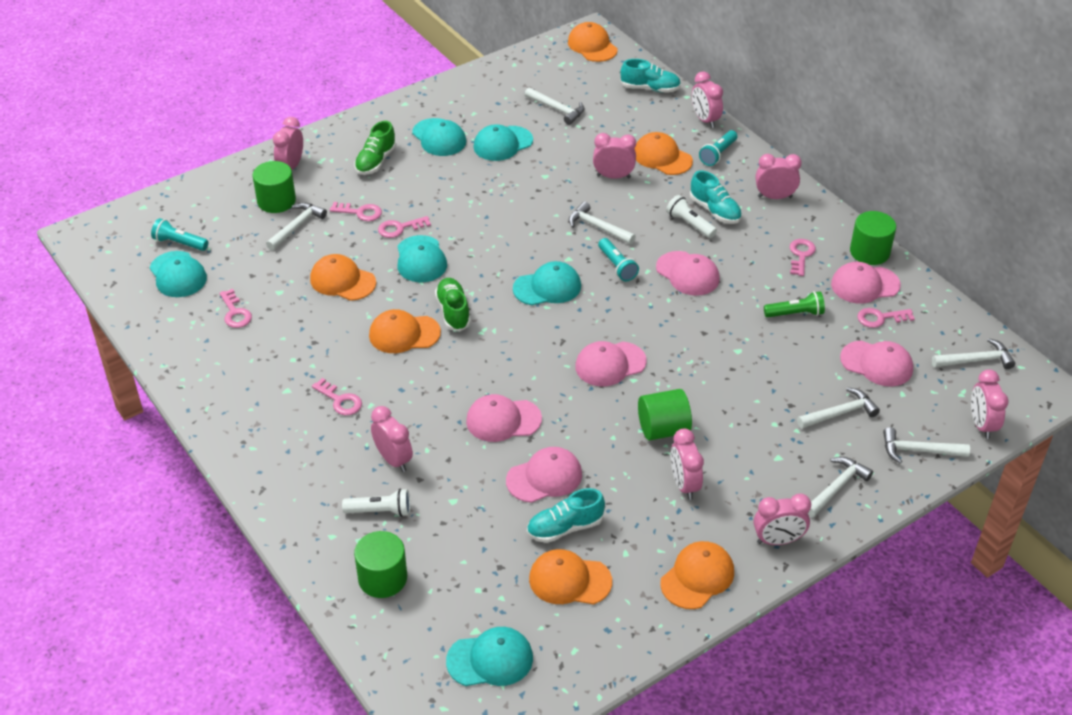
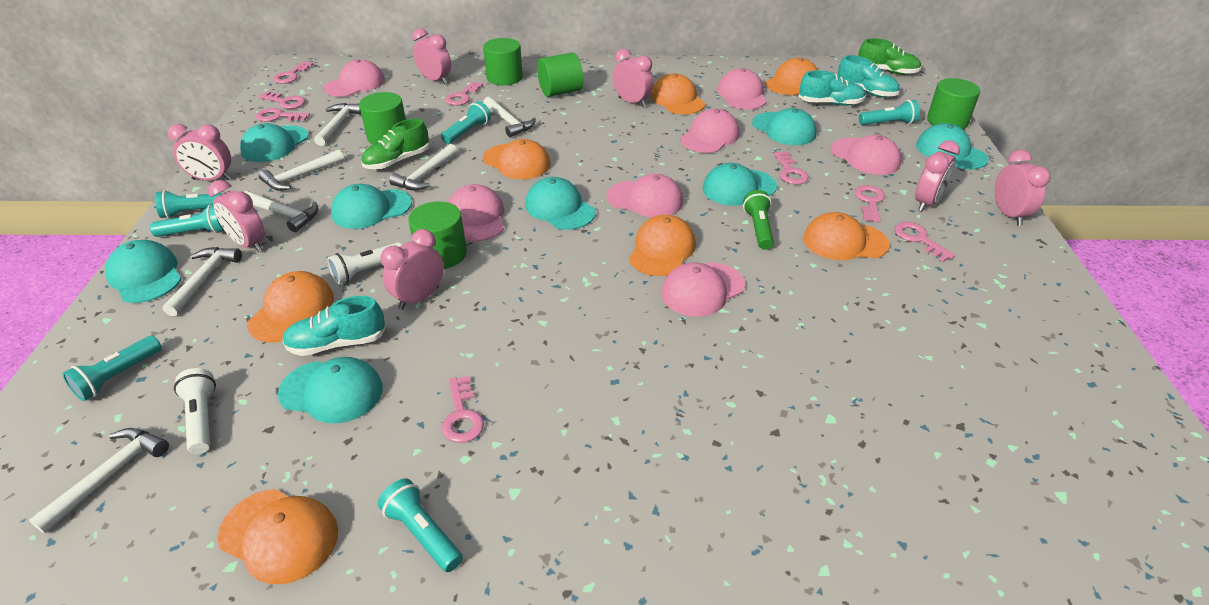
green cylinder: 4 -> 5
orange cap: 6 -> 7
pink cap: 6 -> 7
pink clock: 8 -> 7
pink key: 6 -> 8
turquoise cap: 6 -> 8
turquoise flashlight: 3 -> 6

